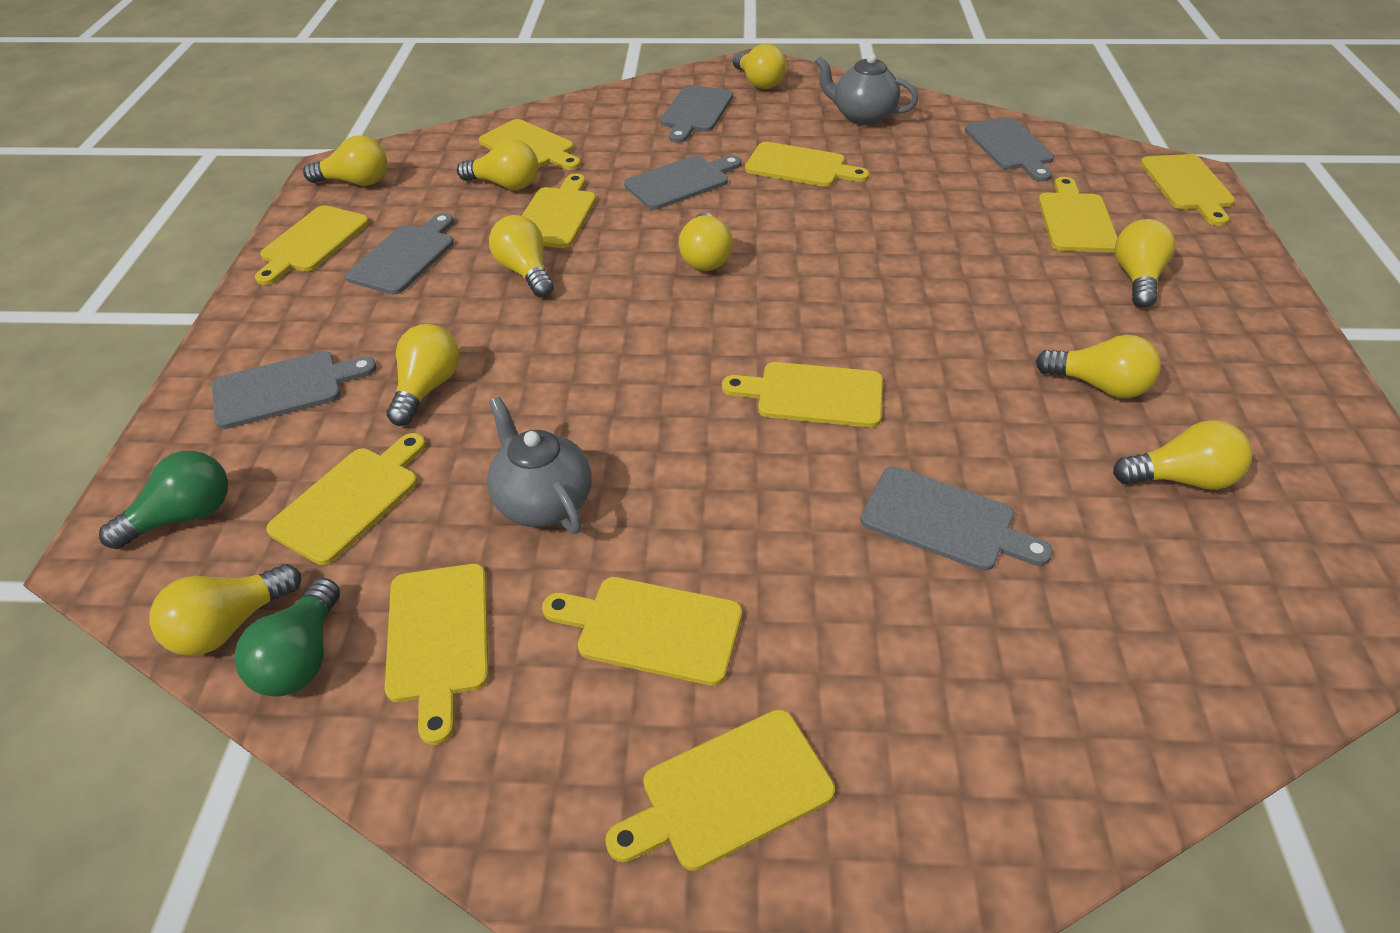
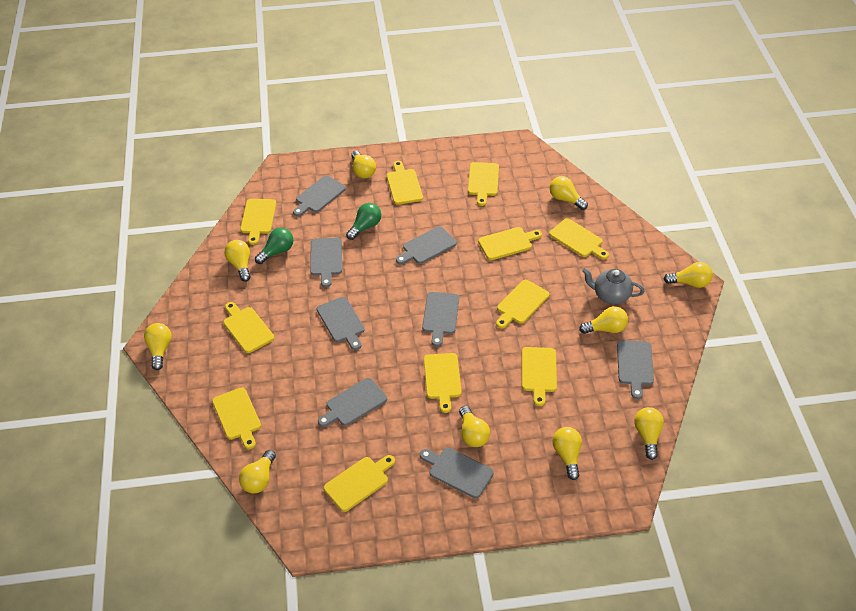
grey cutting board: 6 -> 8
grey teapot: 2 -> 1

